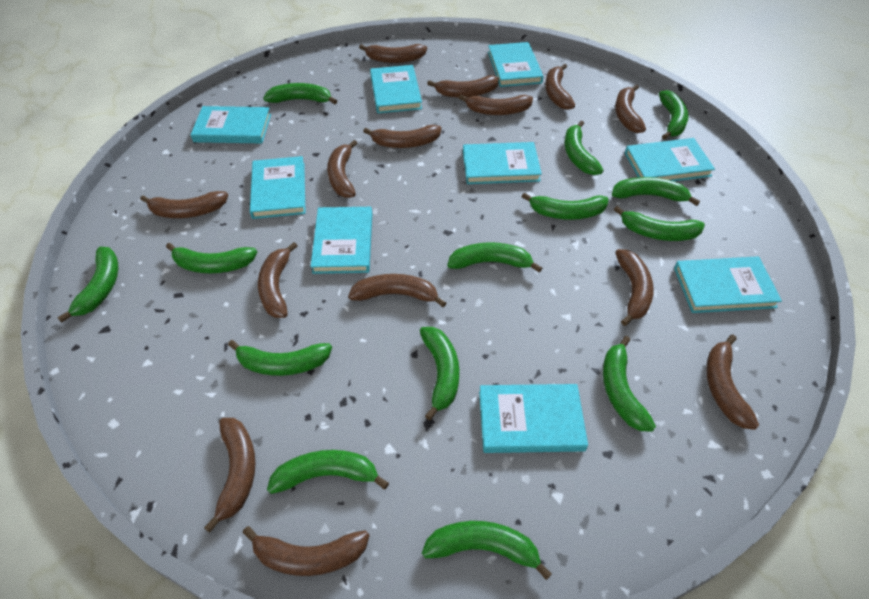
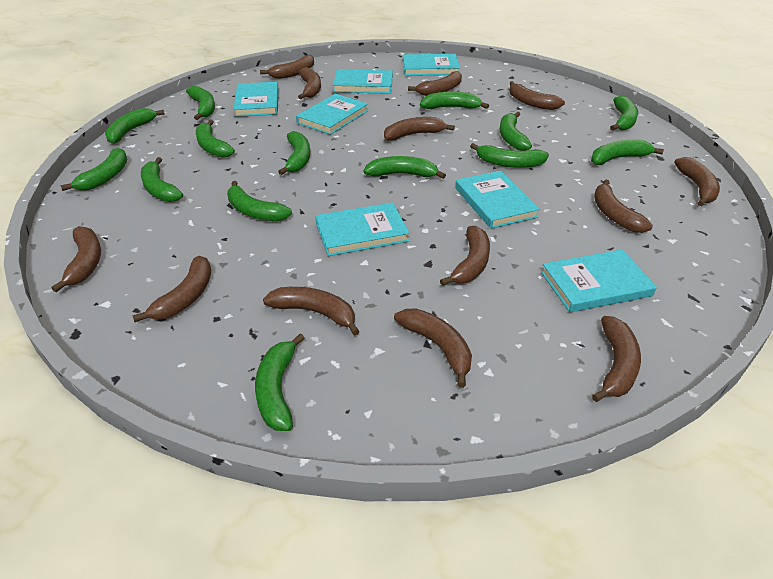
brown banana: 14 -> 13
turquoise book: 9 -> 7

